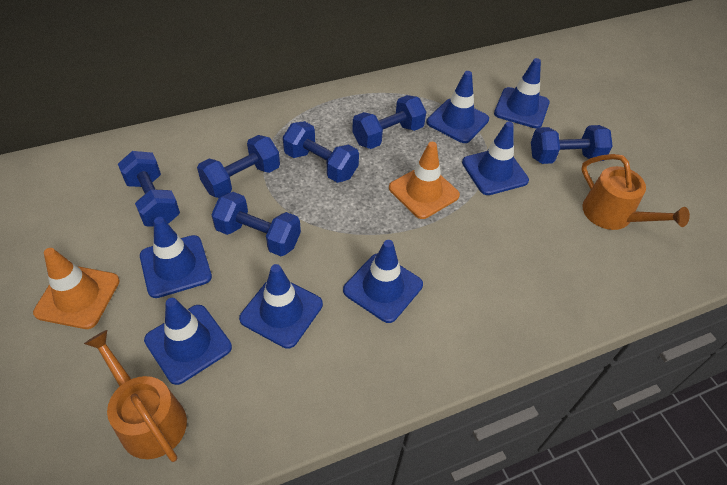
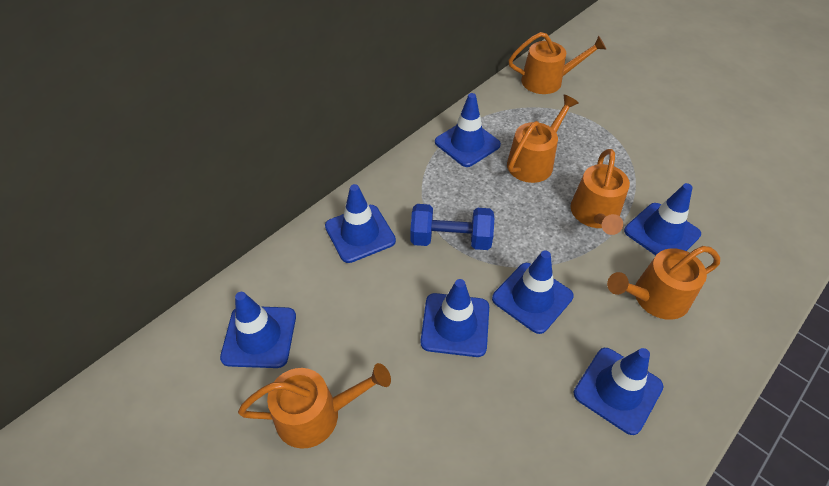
blue dumbbell: 6 -> 1
orange traffic cone: 2 -> 0
orange watering can: 2 -> 5

